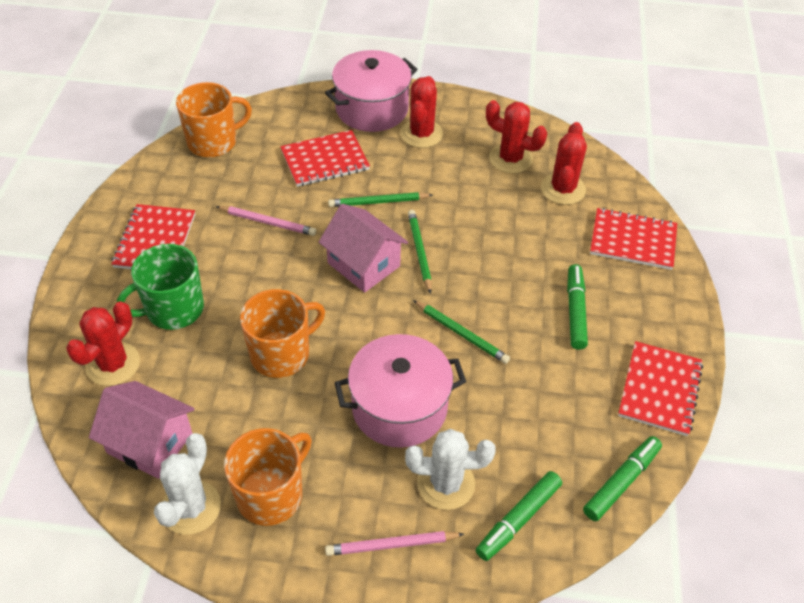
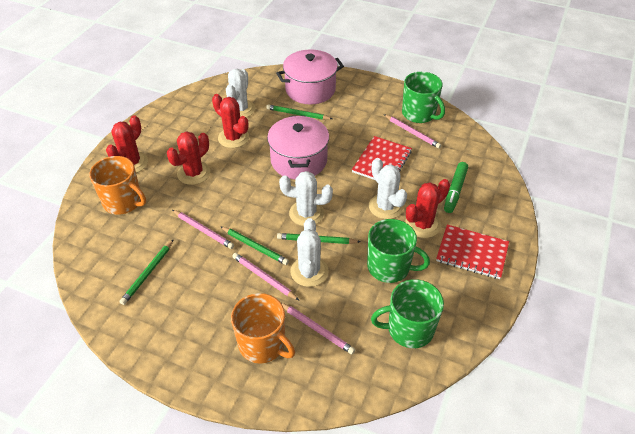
green marker: 3 -> 1
green mug: 1 -> 3
green pencil: 3 -> 4
orange mug: 3 -> 2
pink house: 2 -> 0
pink pencil: 2 -> 4
red notebook: 4 -> 2
white cactus: 2 -> 4

